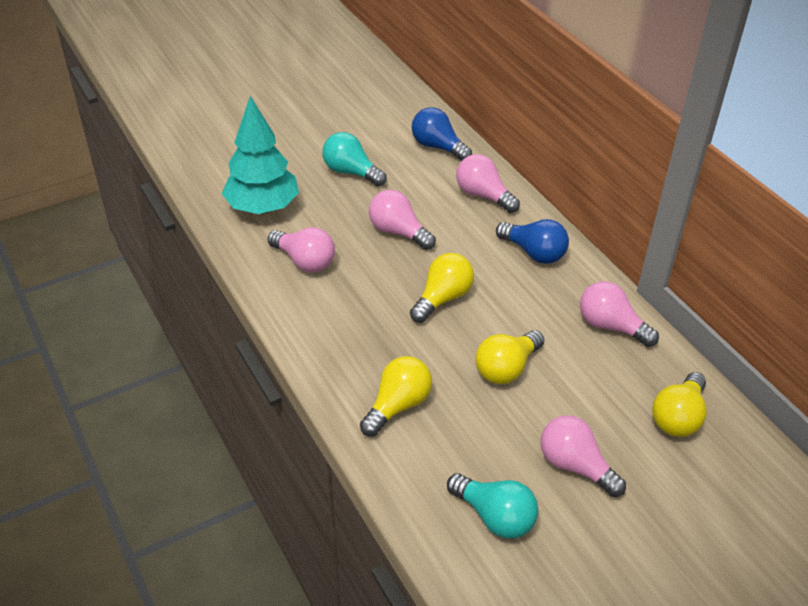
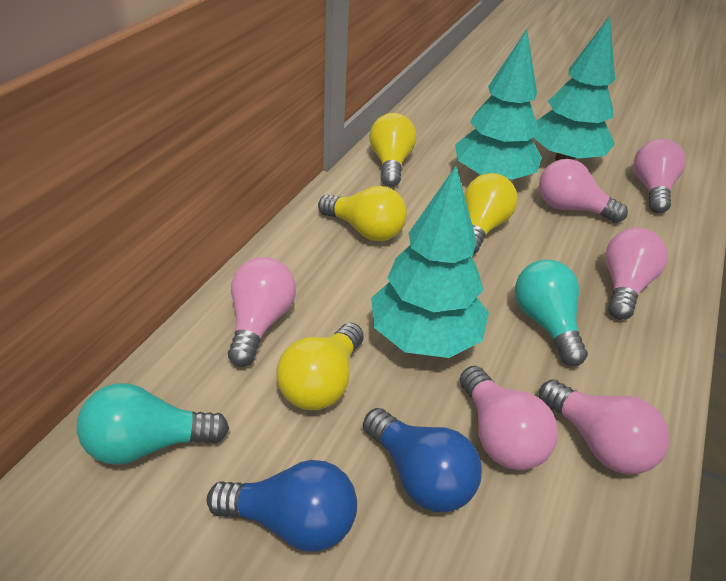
pink light bulb: 5 -> 6
turquoise tree: 1 -> 3

